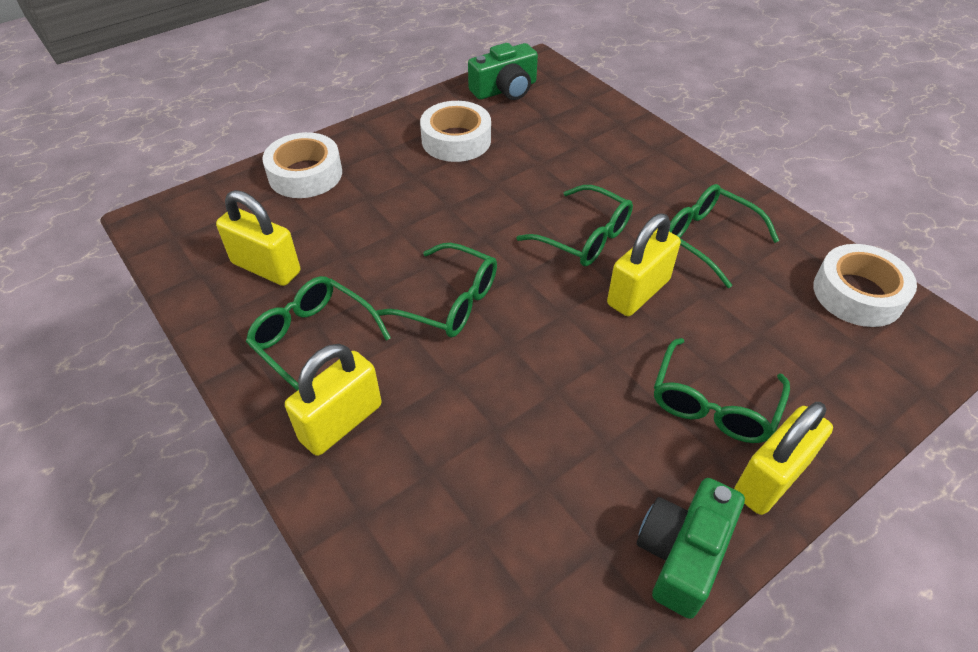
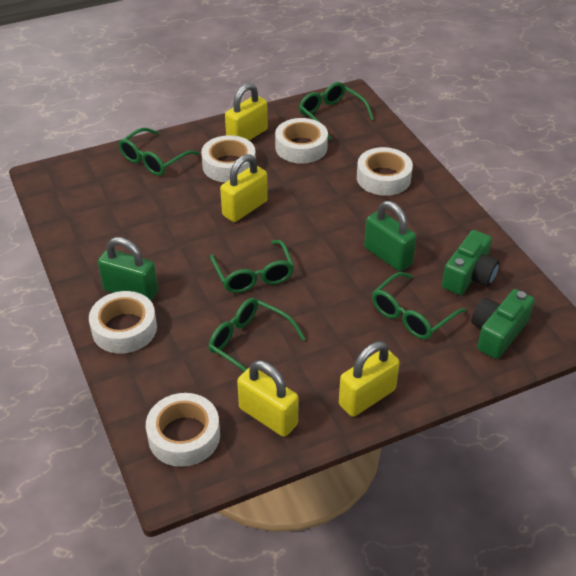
green padlock: 0 -> 2
white tape: 3 -> 5

